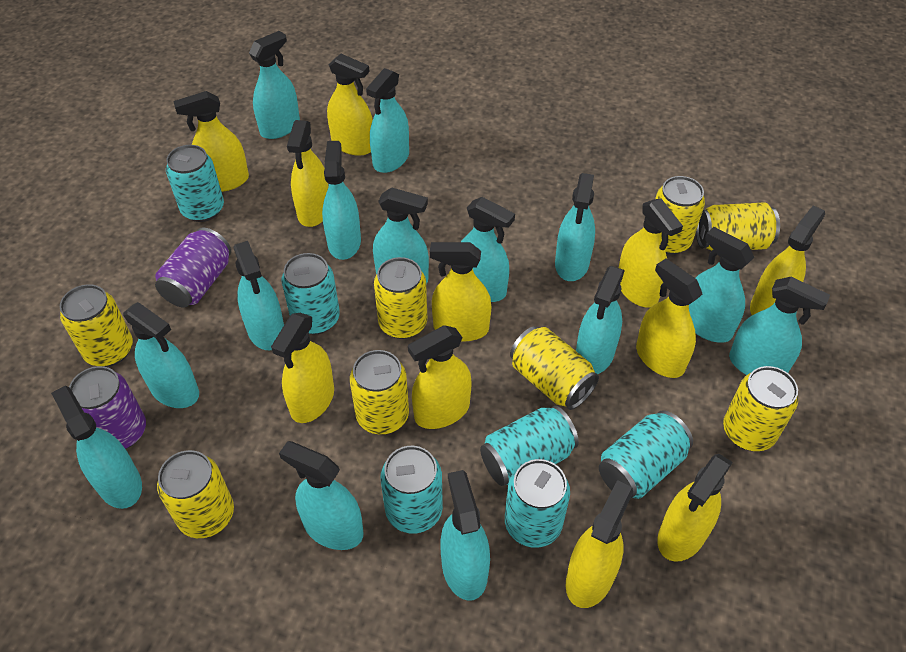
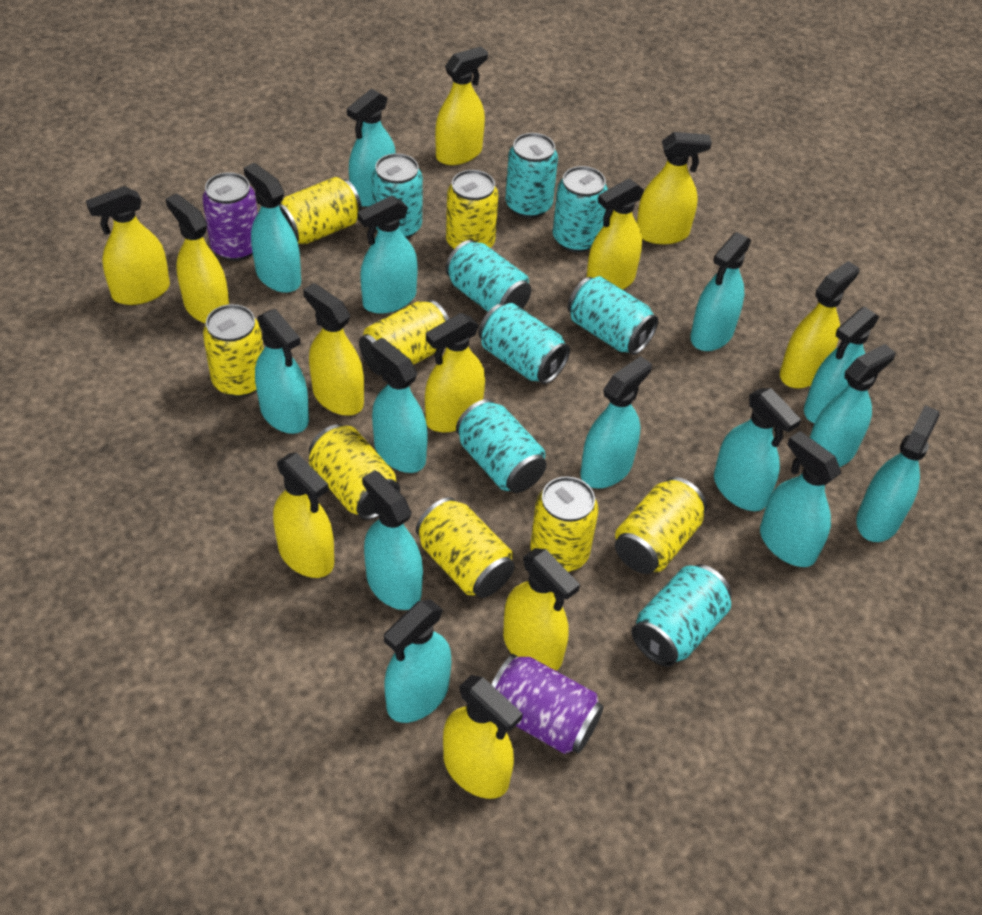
turquoise can: 6 -> 8

